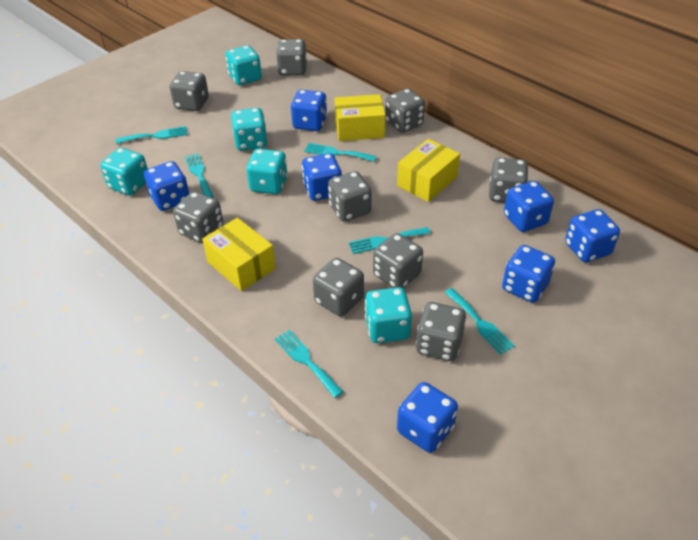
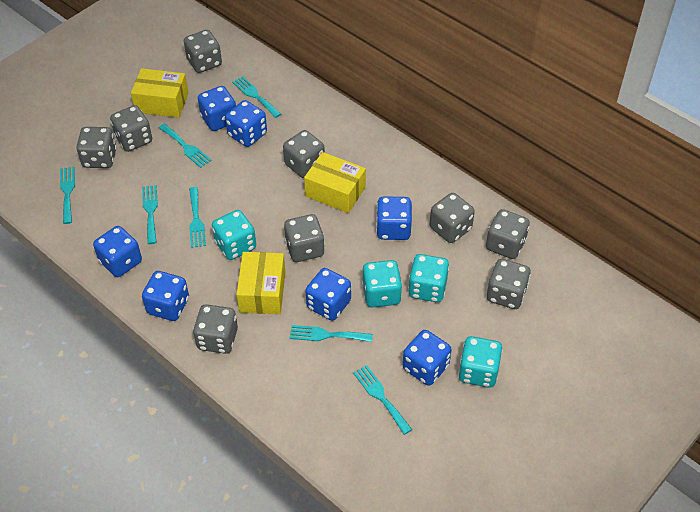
turquoise dice: 5 -> 4
turquoise fork: 6 -> 7

